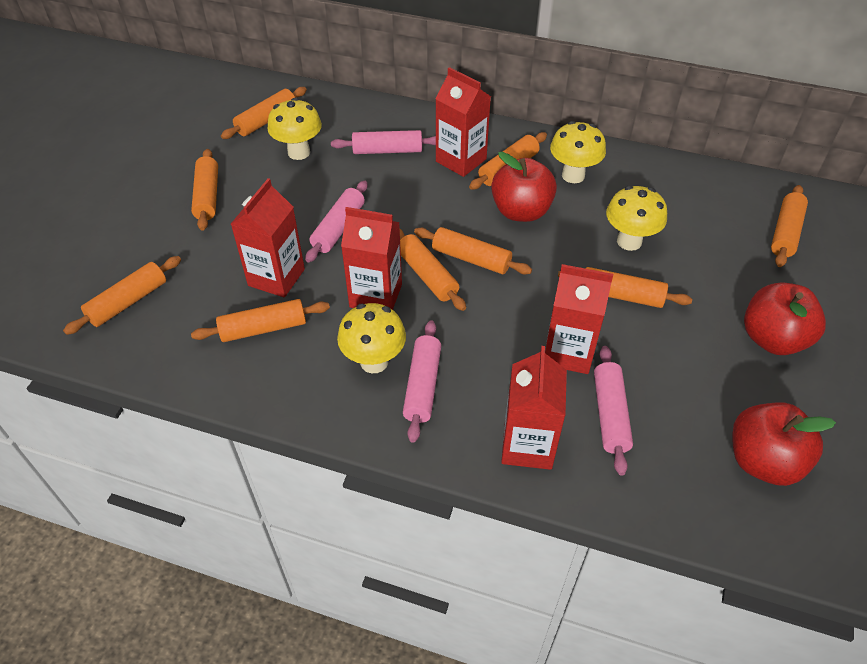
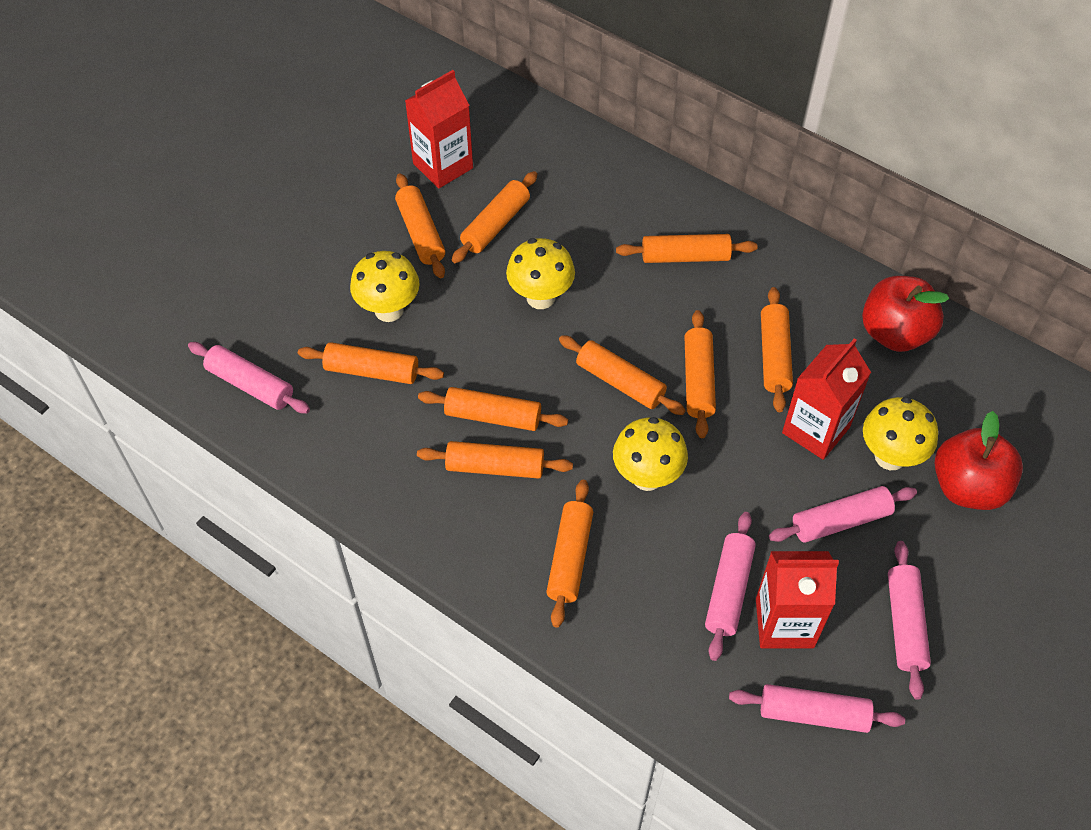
orange rolling pin: 9 -> 10
pink rolling pin: 4 -> 5
red apple: 3 -> 2
red carton: 5 -> 3

